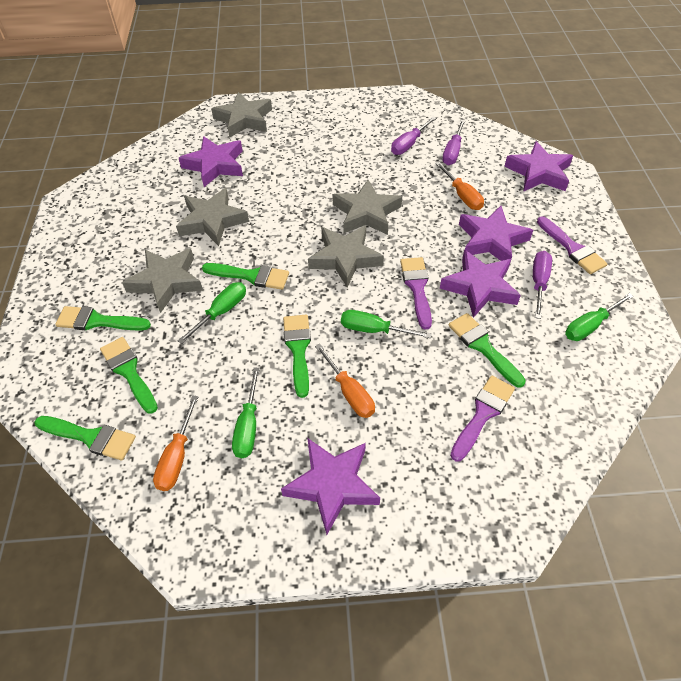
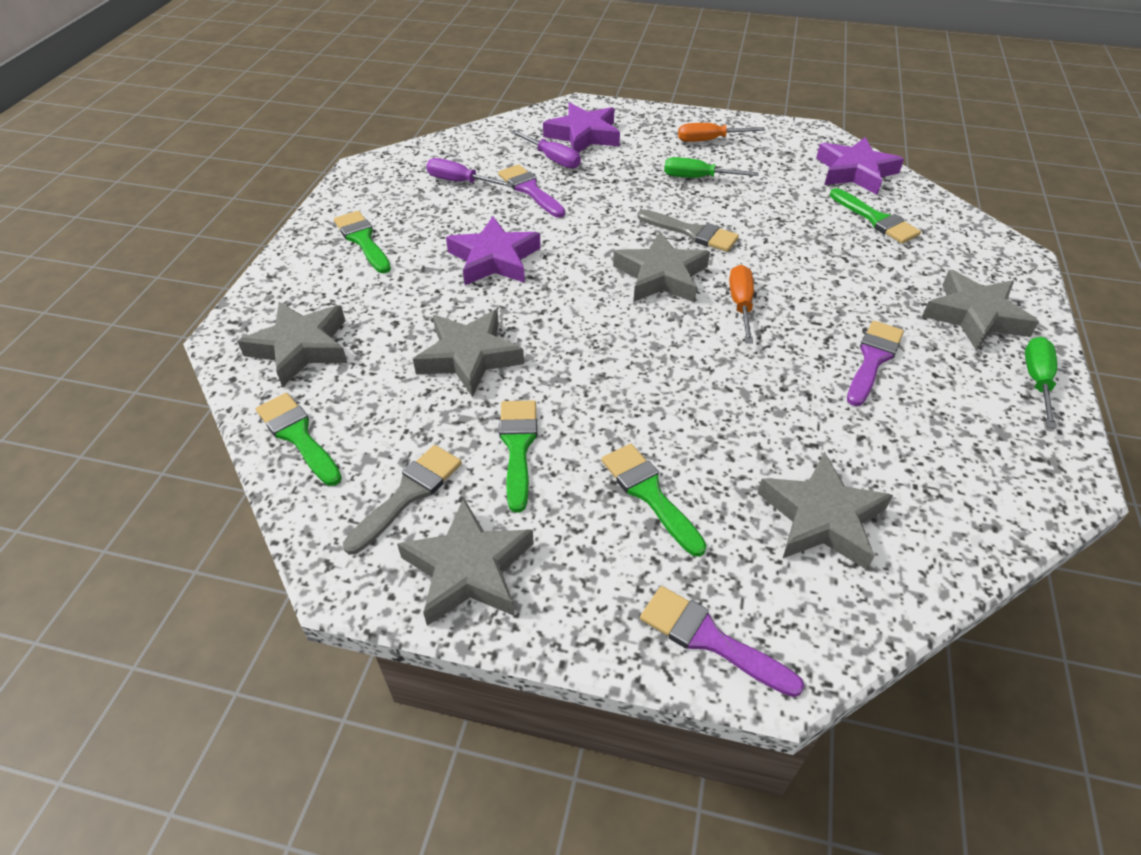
green brush: 6 -> 5
green screwdriver: 4 -> 2
grey brush: 0 -> 2
grey star: 5 -> 6
orange screwdriver: 3 -> 2
purple screwdriver: 3 -> 2
purple star: 5 -> 3

